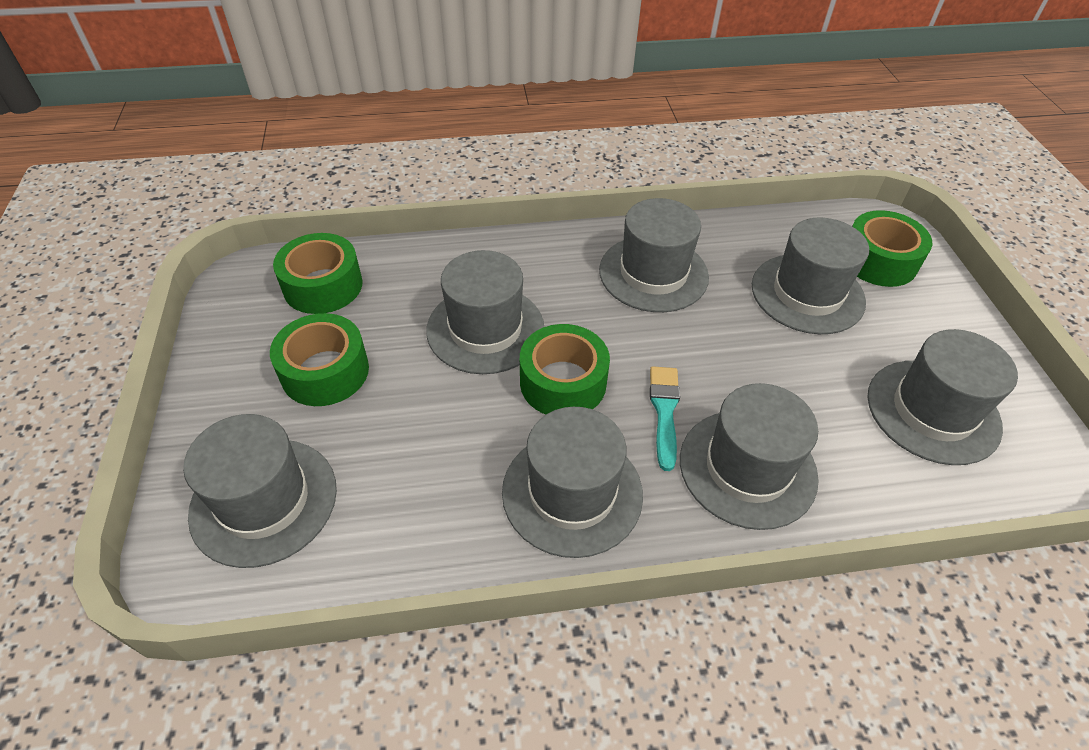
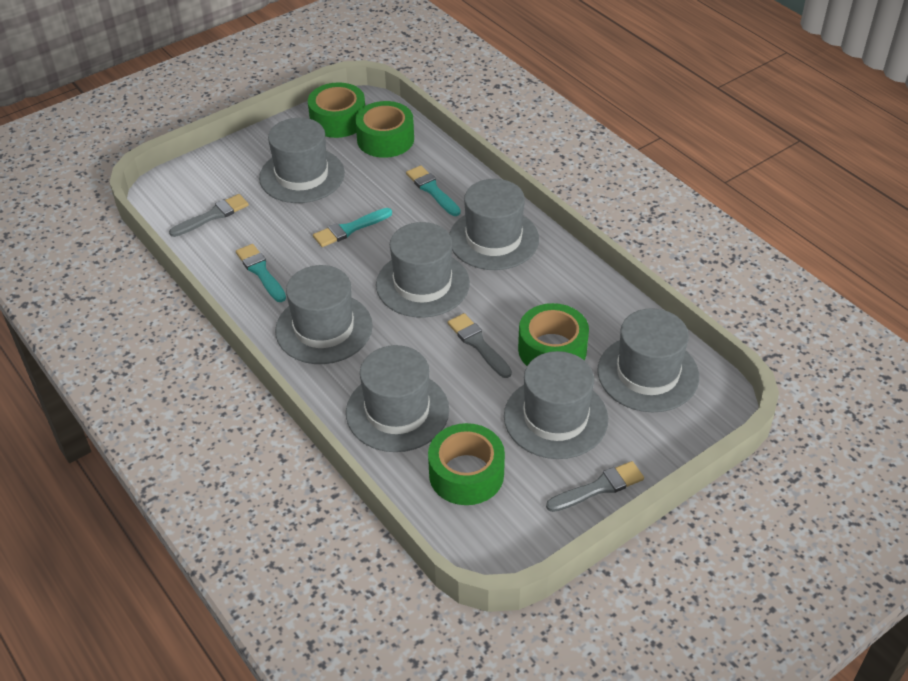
grey brush: 0 -> 3
turquoise brush: 1 -> 3

